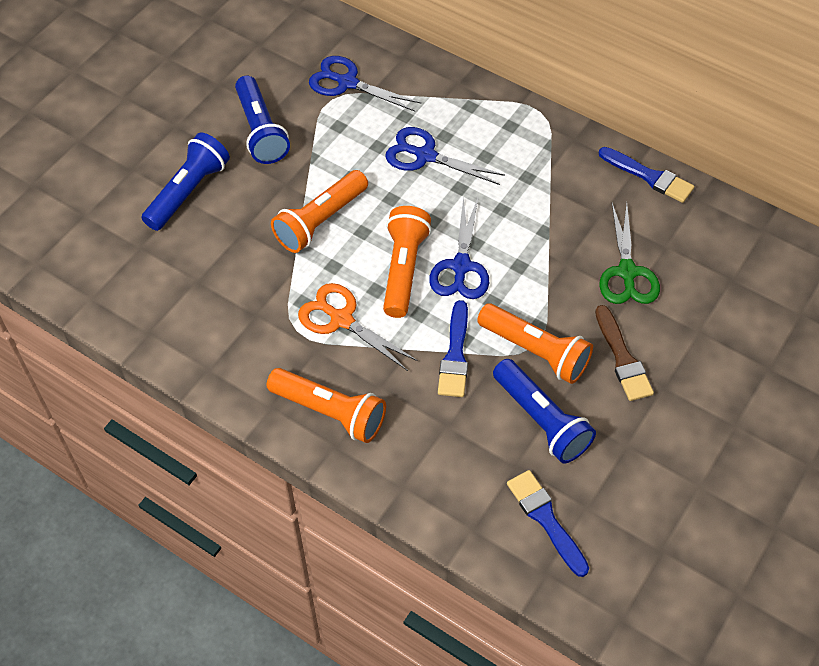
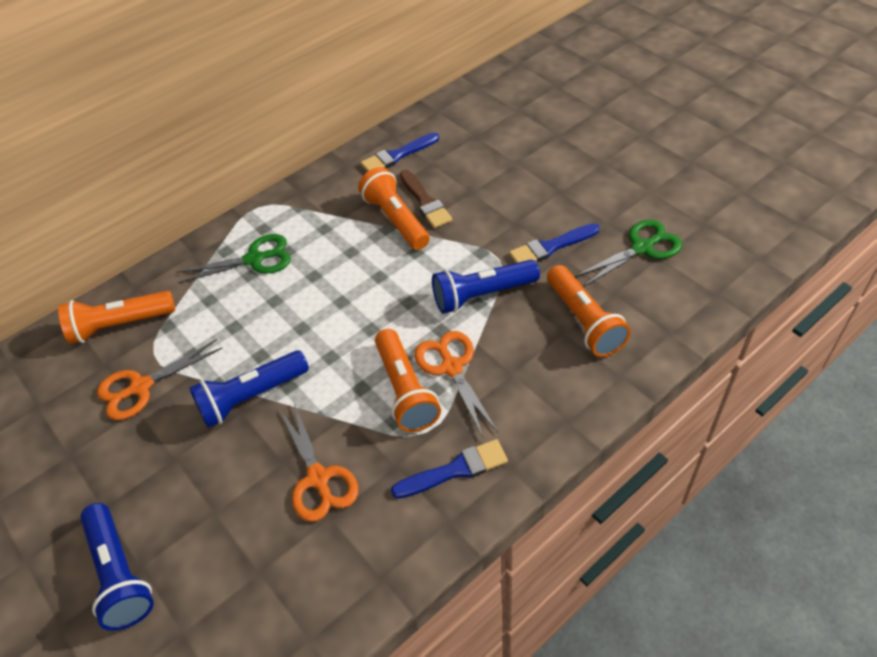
blue scissors: 3 -> 0
green scissors: 1 -> 2
orange scissors: 1 -> 3

